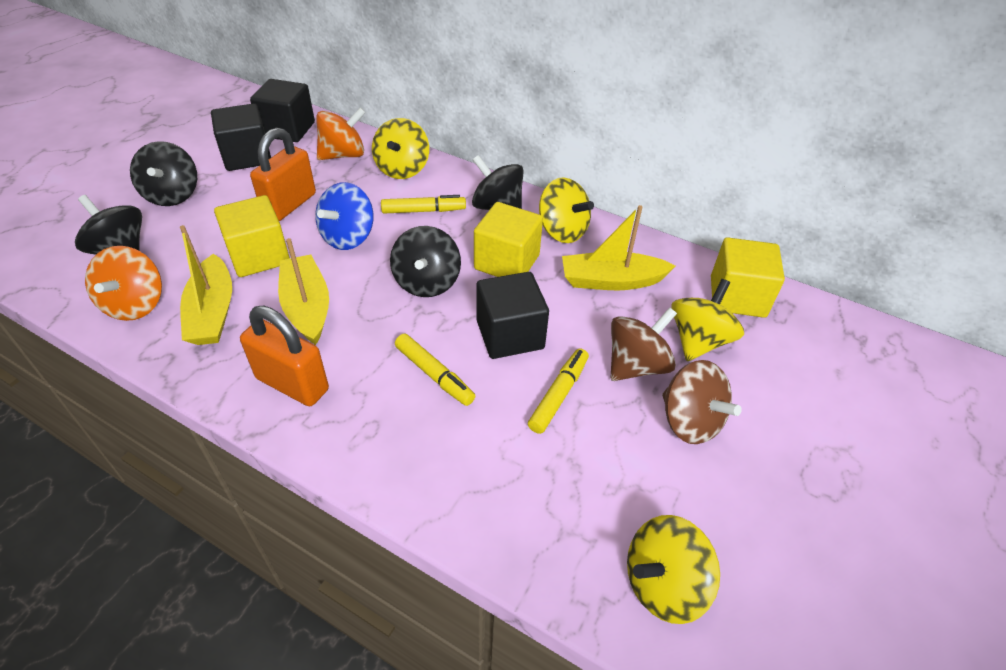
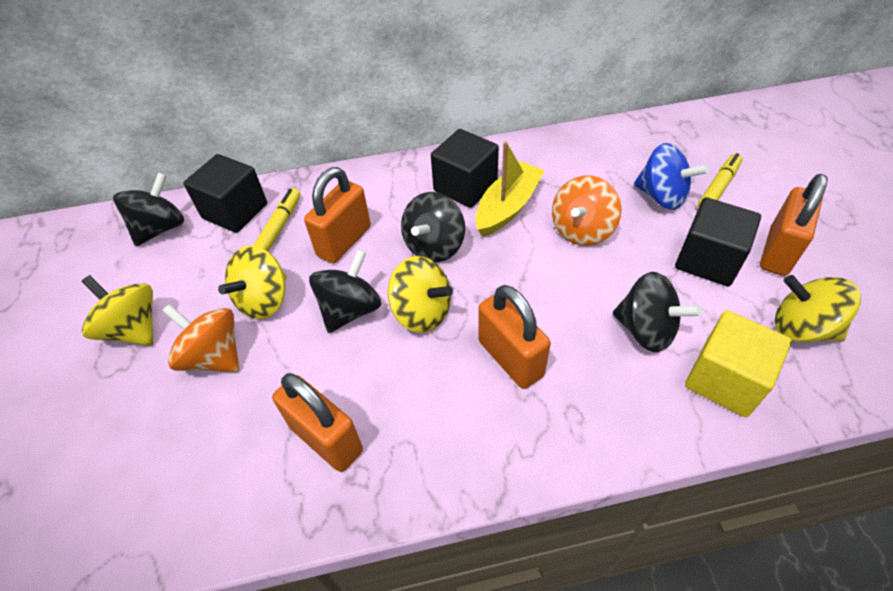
brown spinning top: 2 -> 0
orange padlock: 2 -> 4
yellow boat: 3 -> 1
yellow cube: 3 -> 1
yellow marker: 3 -> 2

